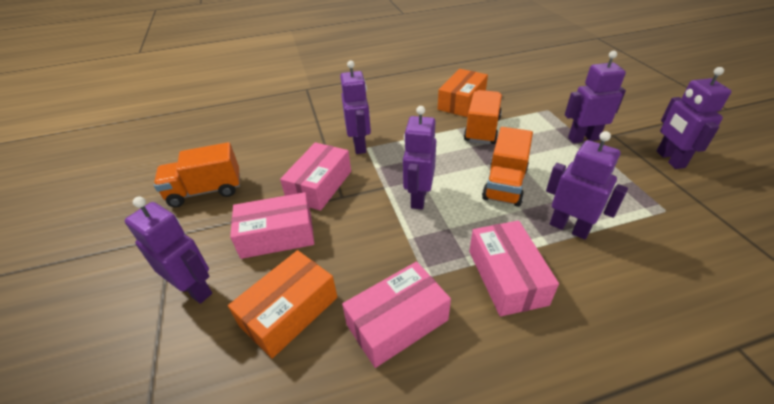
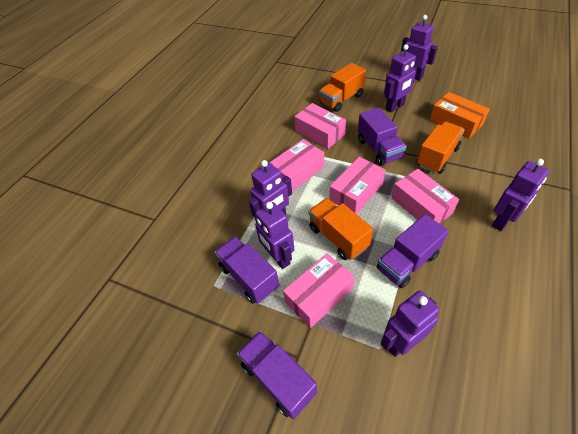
orange box: 2 -> 1
pink box: 4 -> 5
purple truck: 0 -> 4

